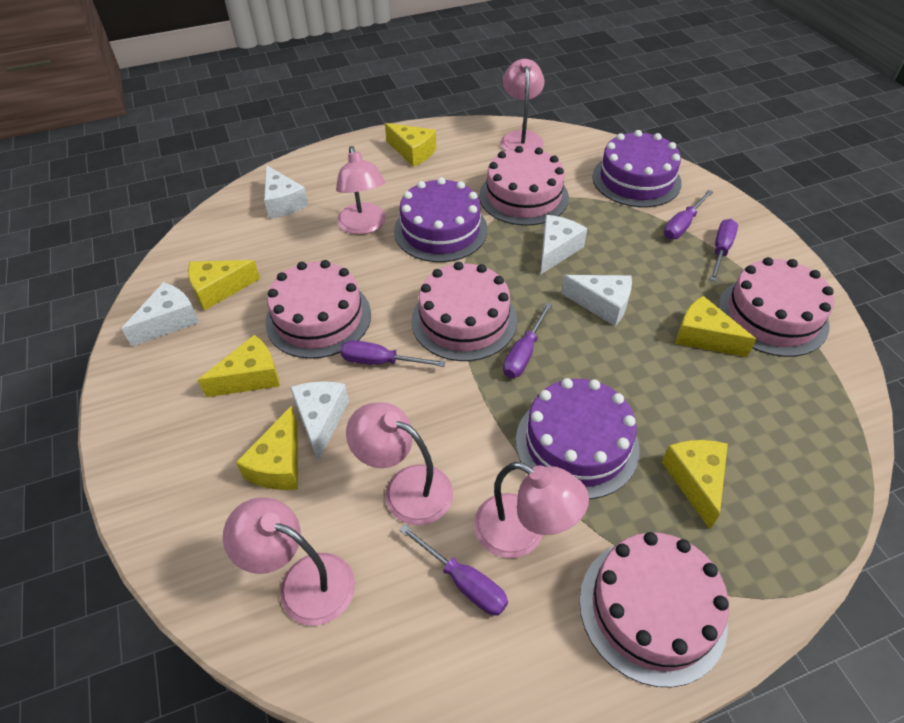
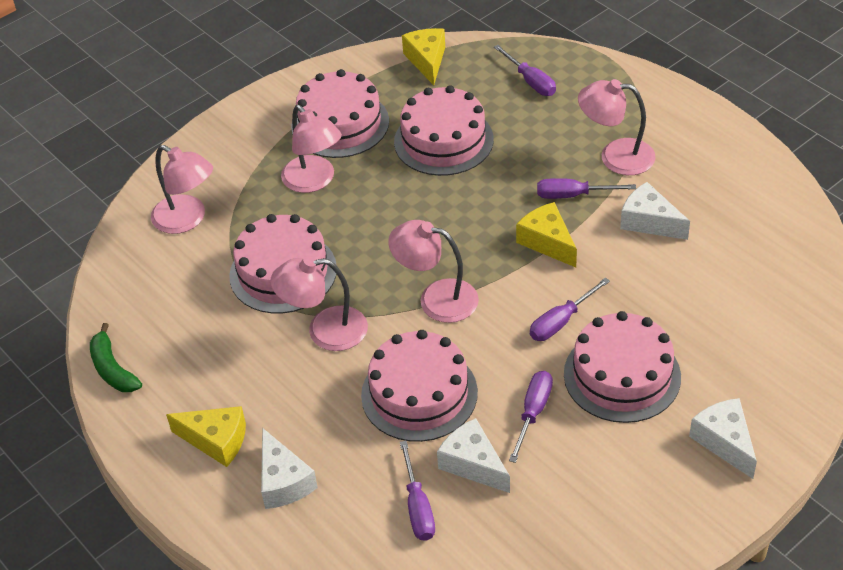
green banana: 0 -> 1
purple cake: 3 -> 0
white cheese: 5 -> 4
yellow cheese: 6 -> 3

